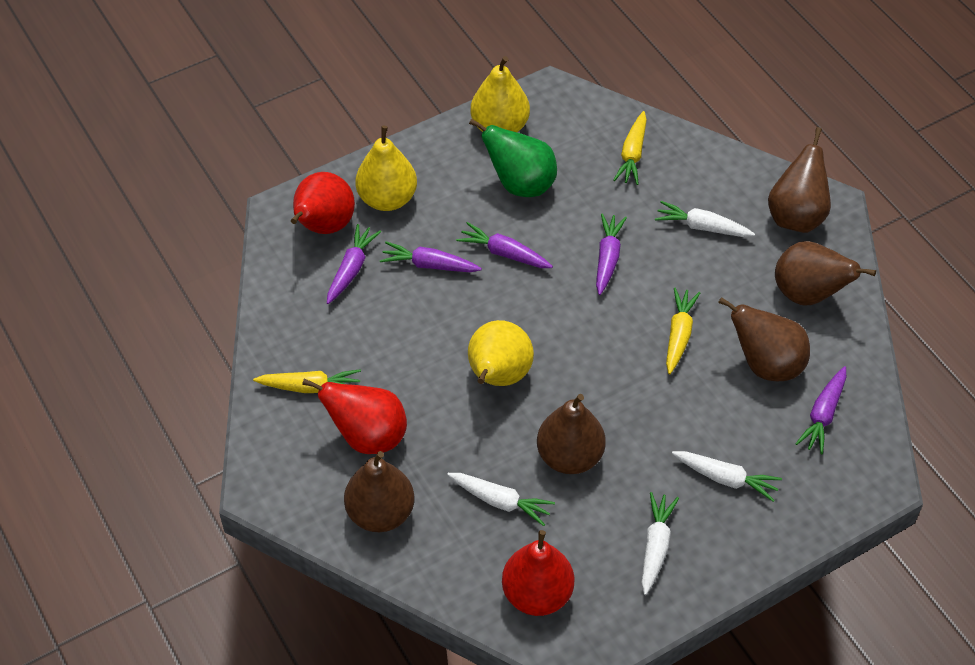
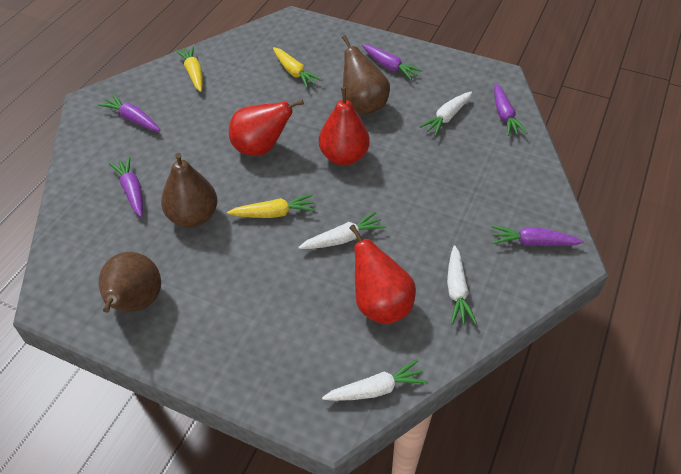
brown pear: 5 -> 3
green pear: 1 -> 0
yellow pear: 3 -> 0

